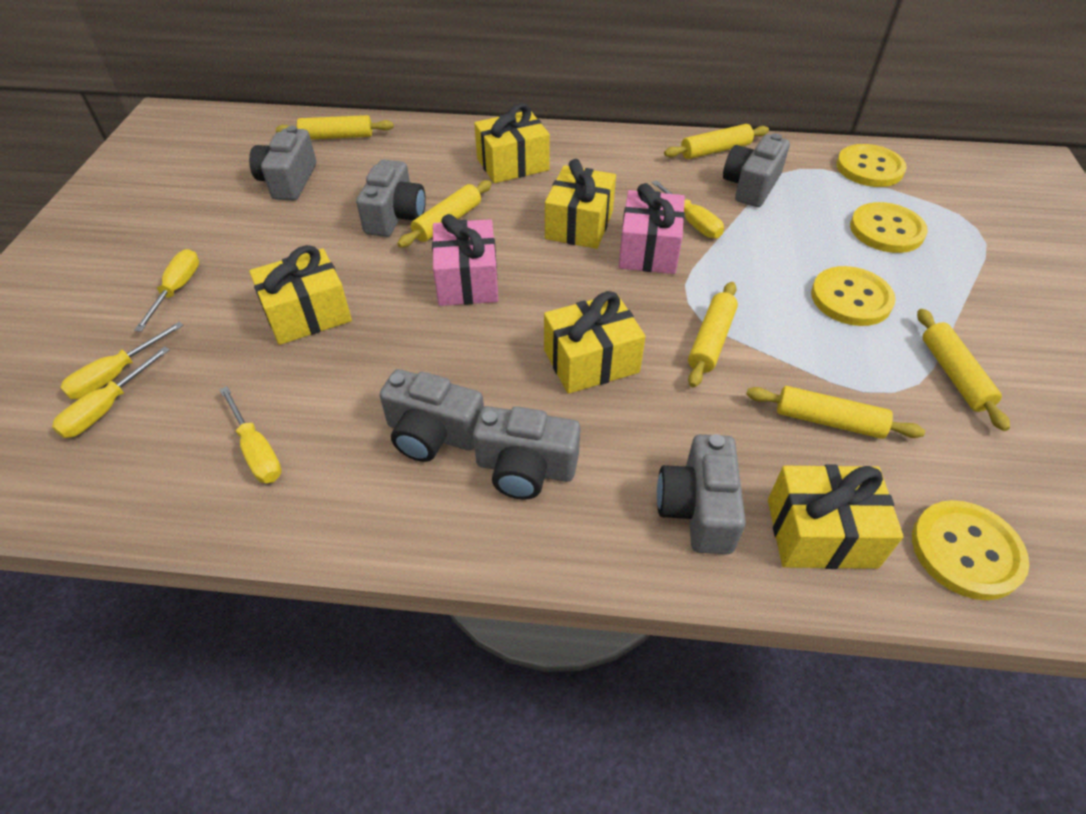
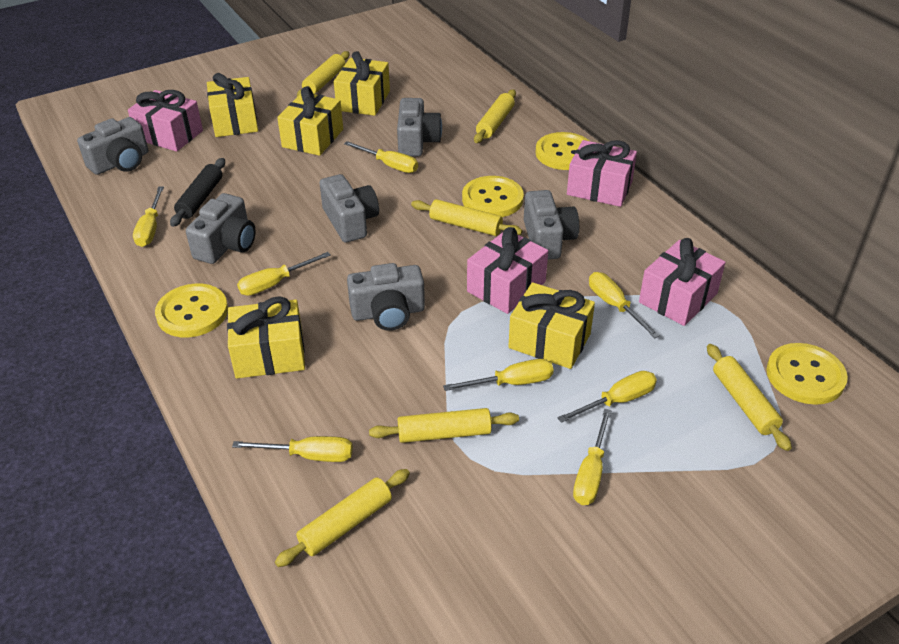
black rolling pin: 0 -> 1
pink gift: 2 -> 4
yellow screwdriver: 5 -> 8

